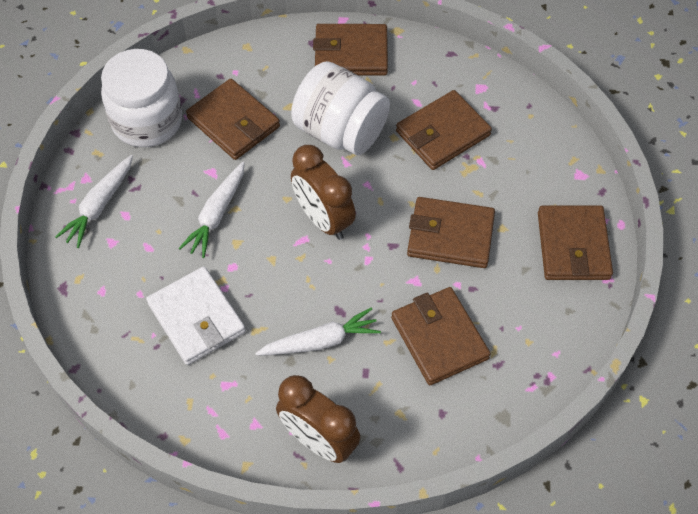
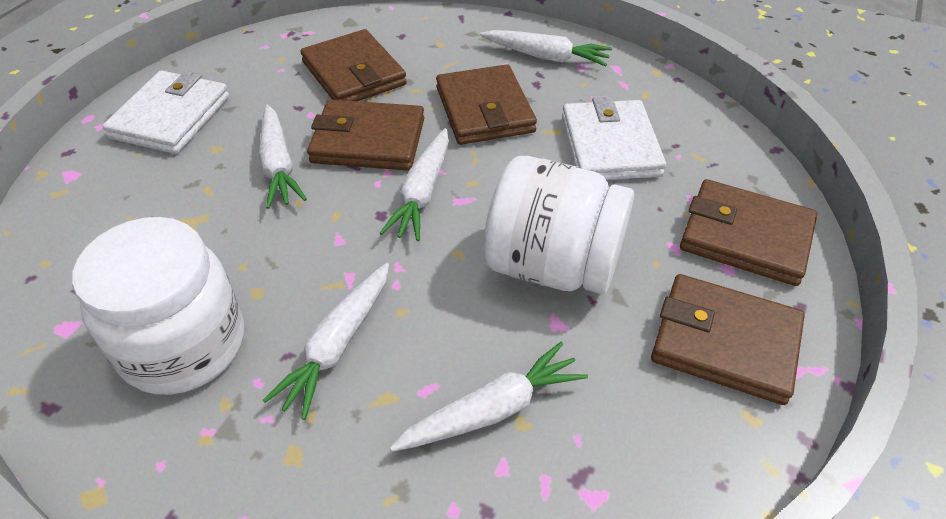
brown clock: 2 -> 0
brown wallet: 6 -> 5
white carrot: 3 -> 5
white wallet: 1 -> 2

